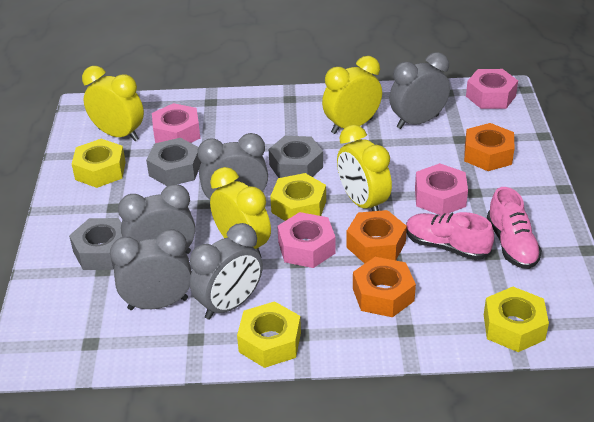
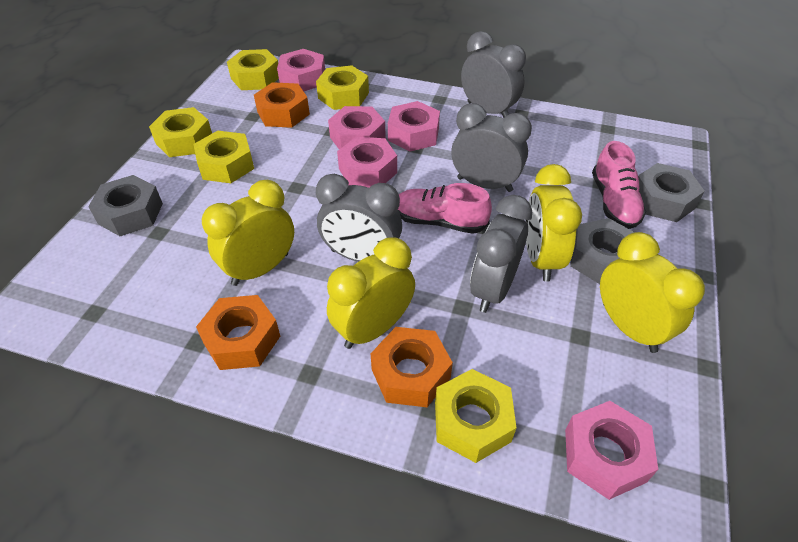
grey clock: 5 -> 4
pink nut: 4 -> 5
yellow nut: 4 -> 5

